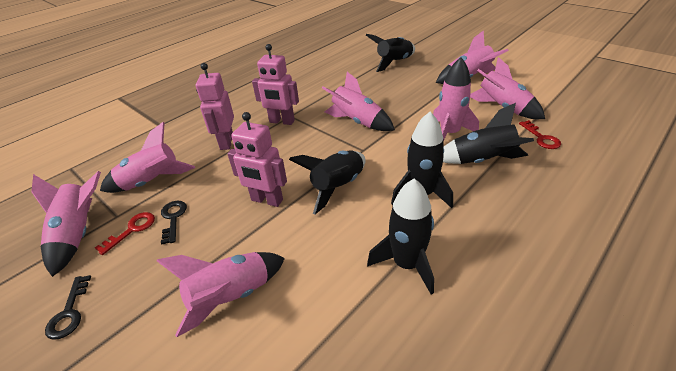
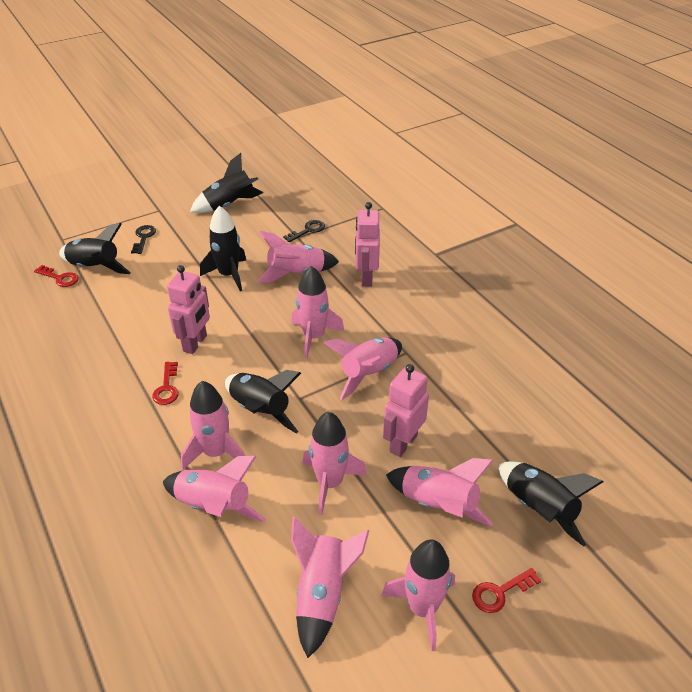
pink rocket: 7 -> 9
red key: 2 -> 3

